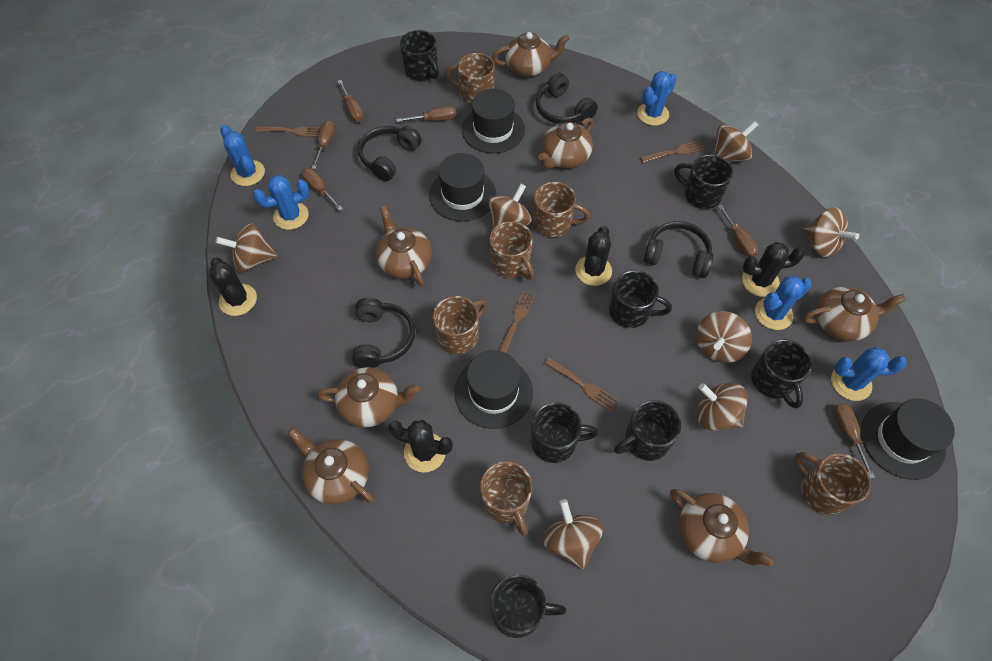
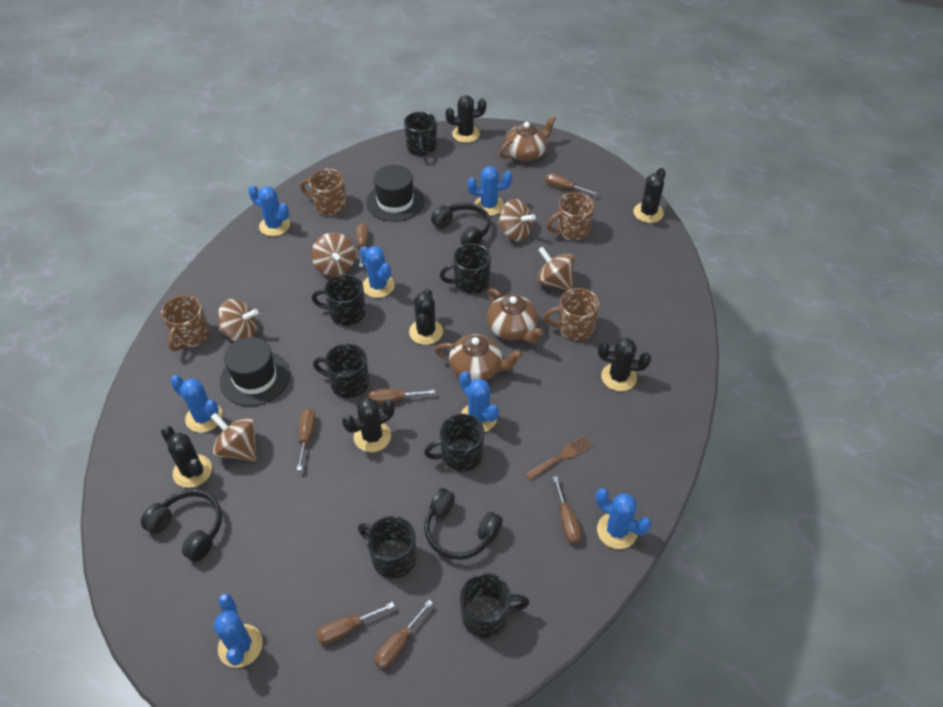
black cactus: 4 -> 6
black hat: 4 -> 2
black headphones: 4 -> 3
blue cactus: 5 -> 7
brown fork: 4 -> 1
brown mug: 6 -> 4
brown screwdriver: 6 -> 7
brown spinning top: 7 -> 5
brown teapot: 7 -> 3

